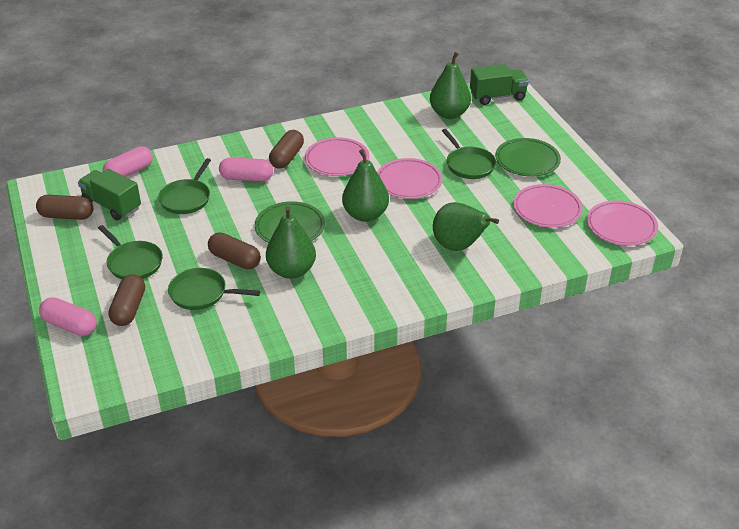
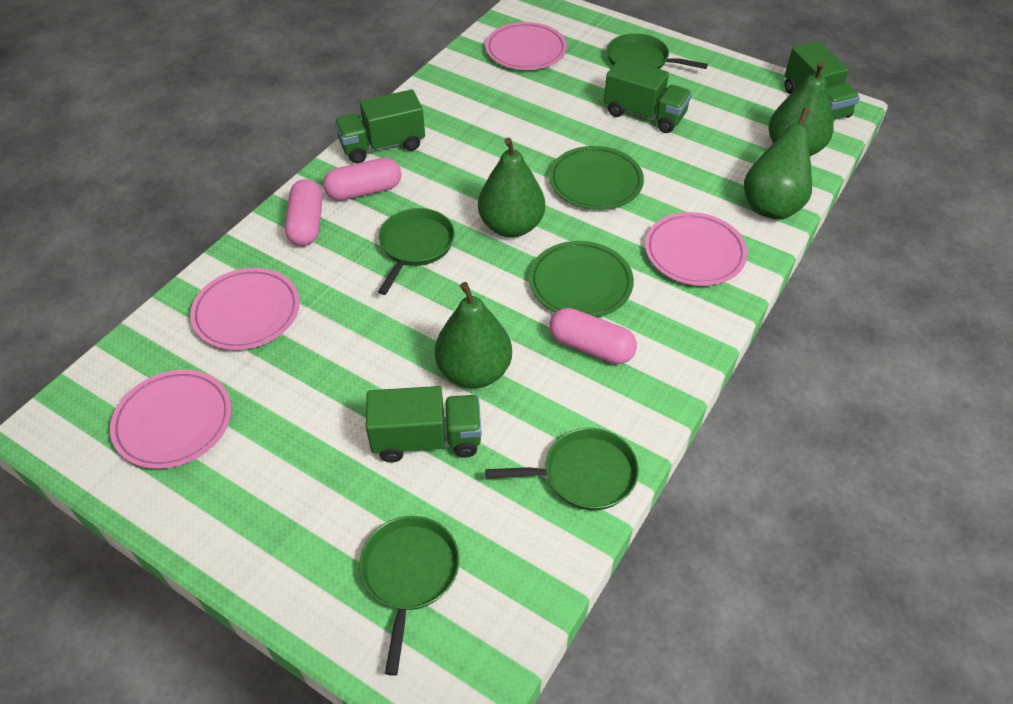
brown capsule: 4 -> 0
green truck: 2 -> 4

